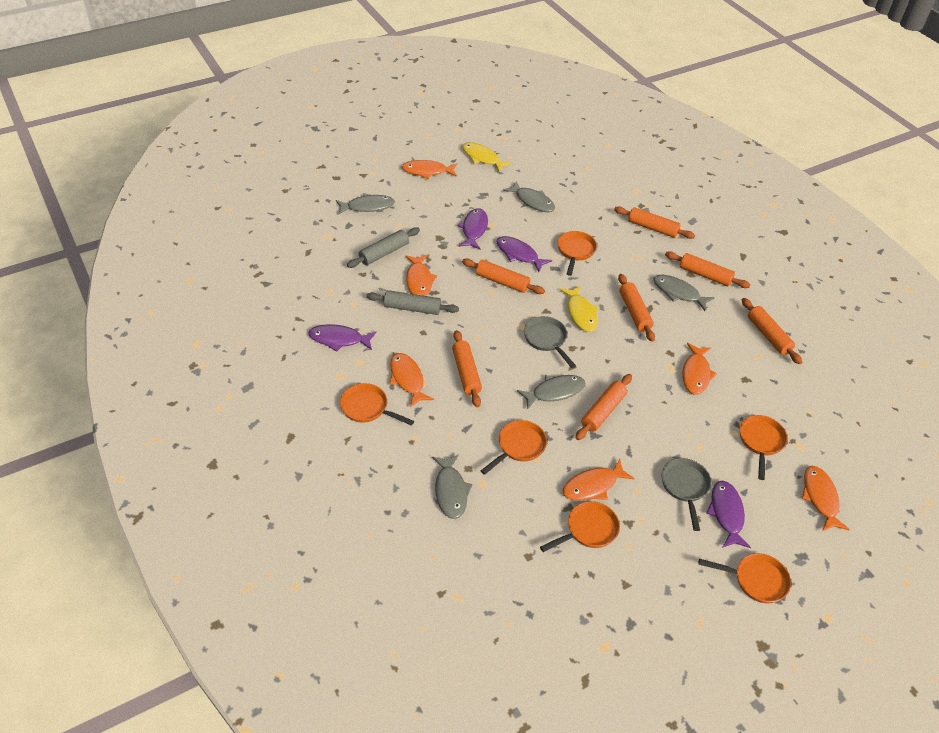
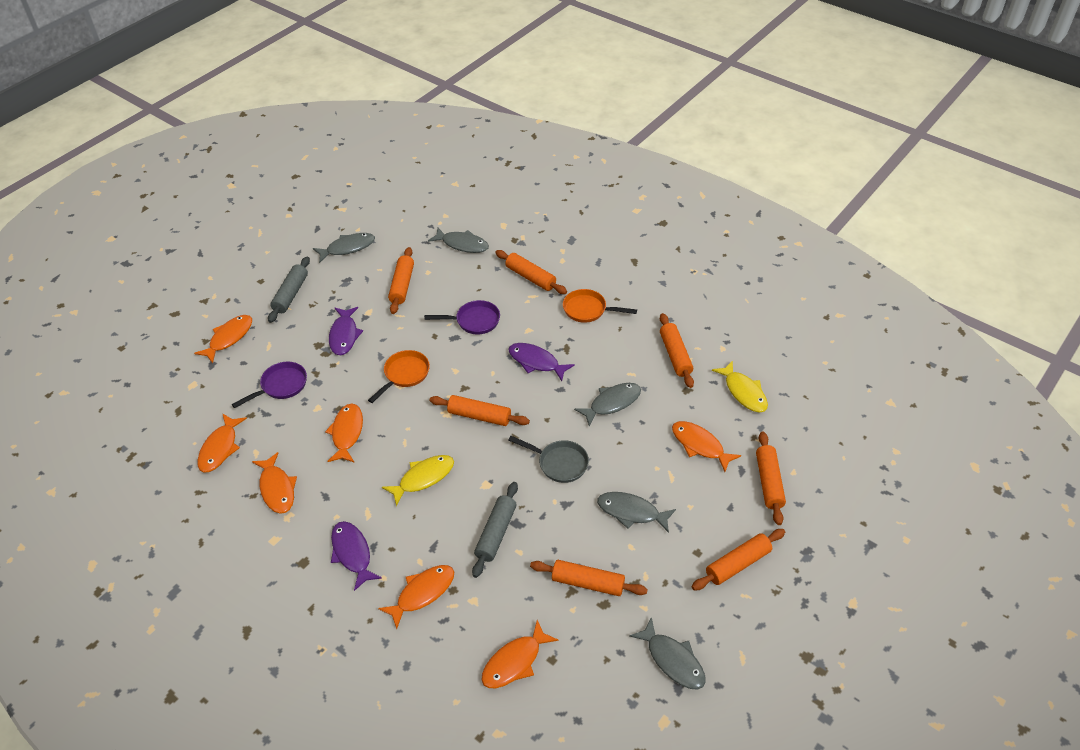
grey pan: 2 -> 1
orange fish: 6 -> 7
orange pan: 6 -> 2
purple fish: 4 -> 3
purple pan: 0 -> 2

